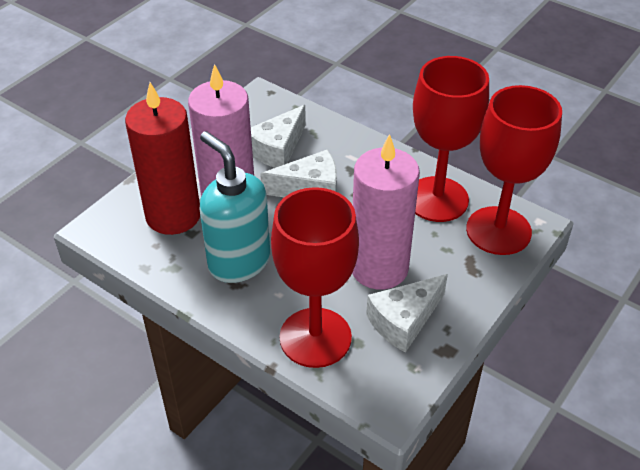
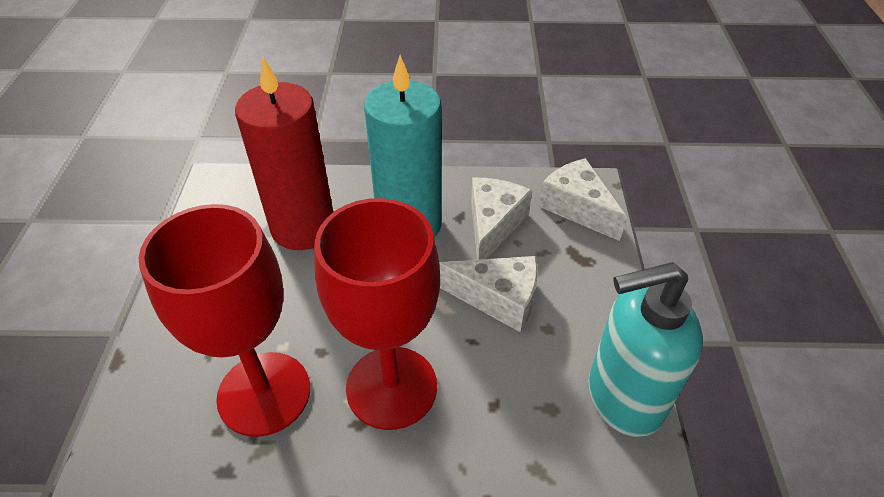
pink candle: 2 -> 0
red goblet: 3 -> 2
turquoise candle: 0 -> 1

